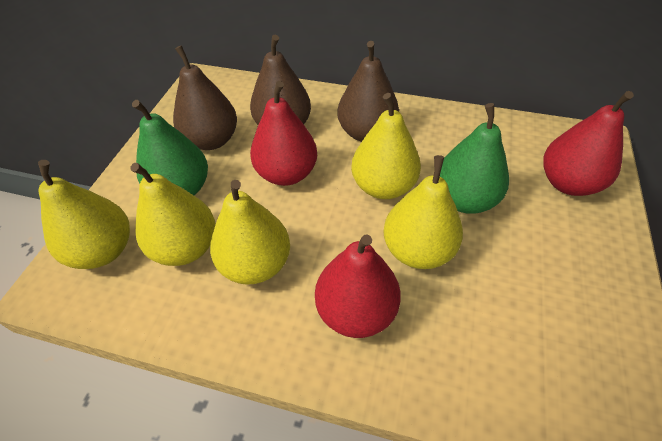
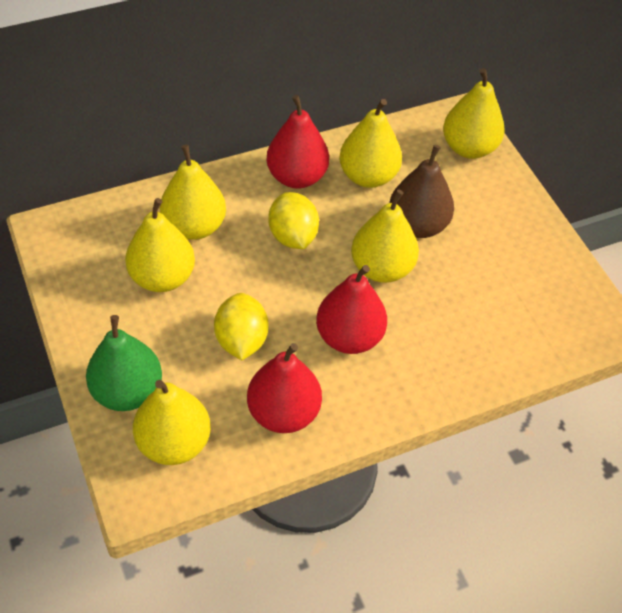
brown pear: 3 -> 1
green pear: 2 -> 1
yellow lemon: 0 -> 2
yellow pear: 5 -> 6

